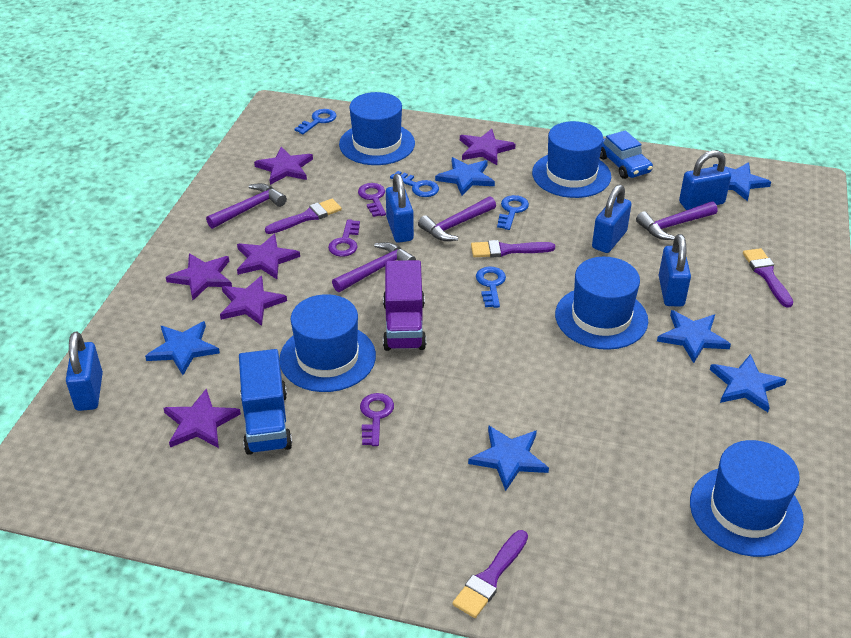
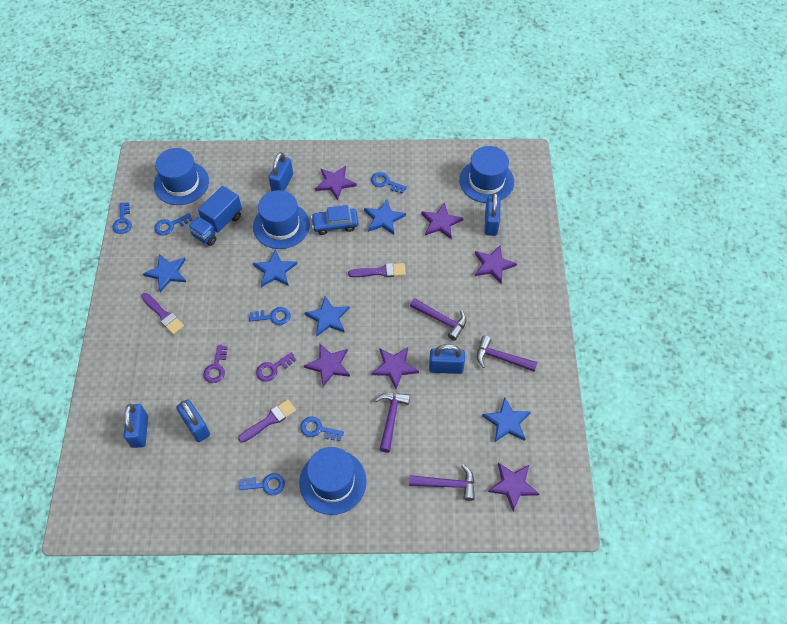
blue hat: 5 -> 4
blue key: 4 -> 6
blue star: 6 -> 5
purple brush: 4 -> 3
purple key: 3 -> 2
purple truck: 1 -> 0

